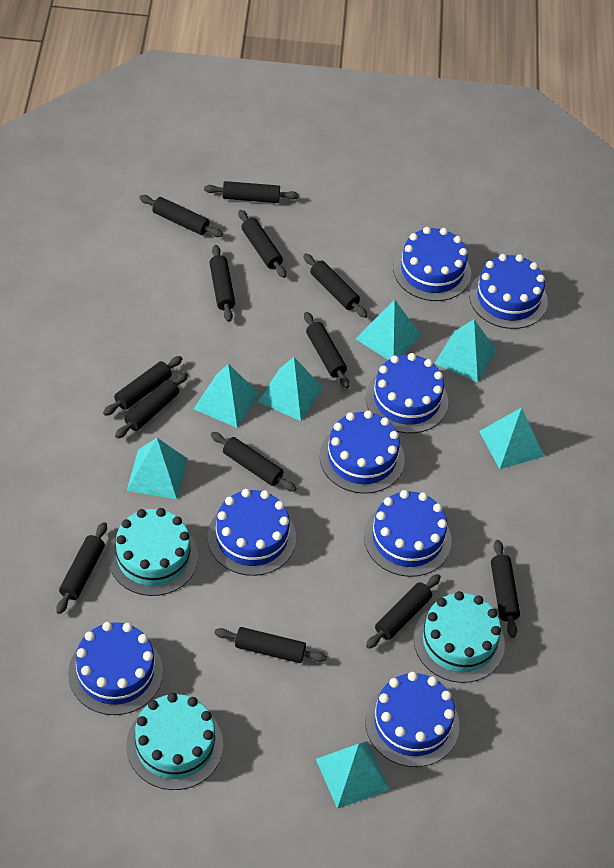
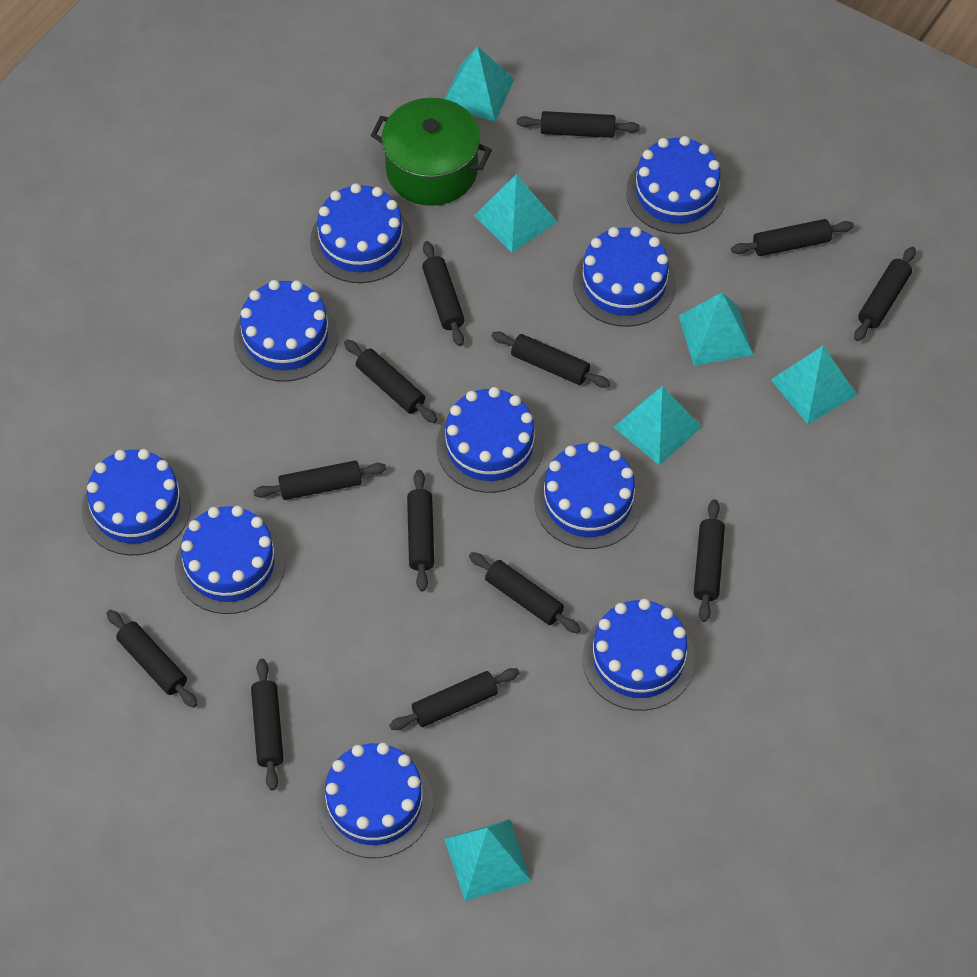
blue cake: 8 -> 10
green pot: 0 -> 1
turquoise cake: 3 -> 0
turquoise pyramid: 7 -> 6

